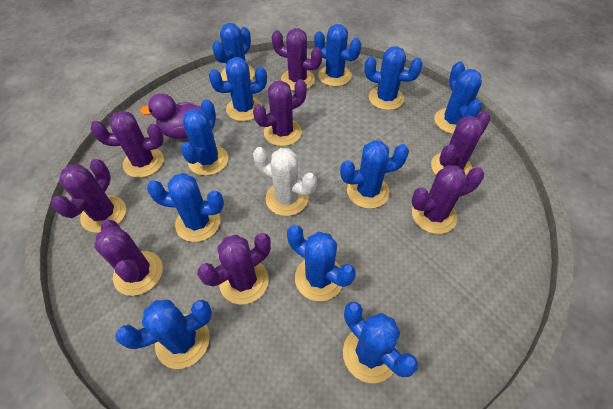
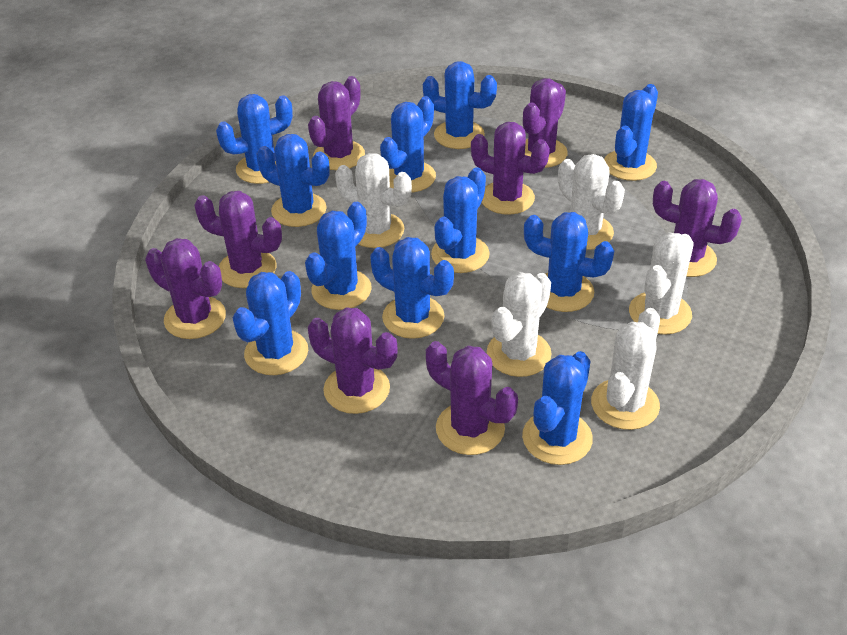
purple duck: 1 -> 0
white cactus: 1 -> 5

